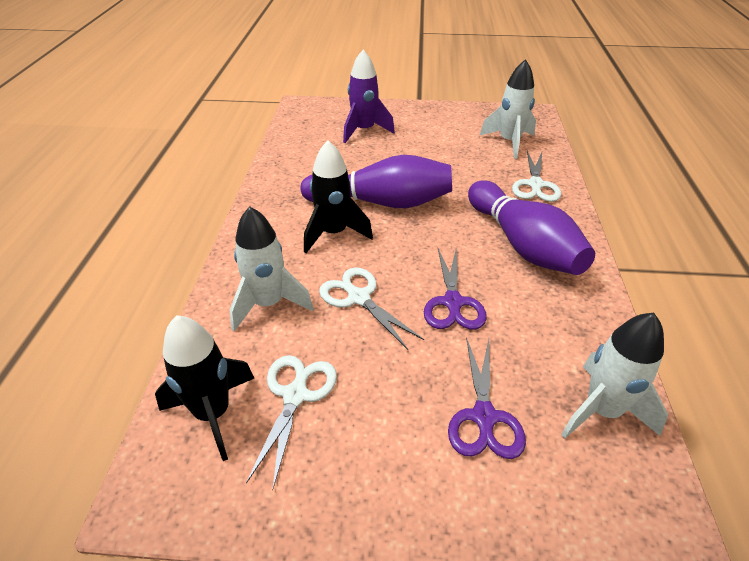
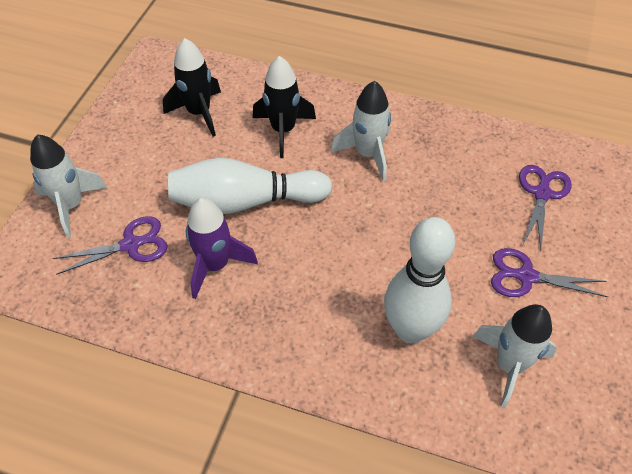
purple bowling pin: 2 -> 0
purple scissors: 2 -> 3
white bowling pin: 0 -> 2
white scissors: 3 -> 0

